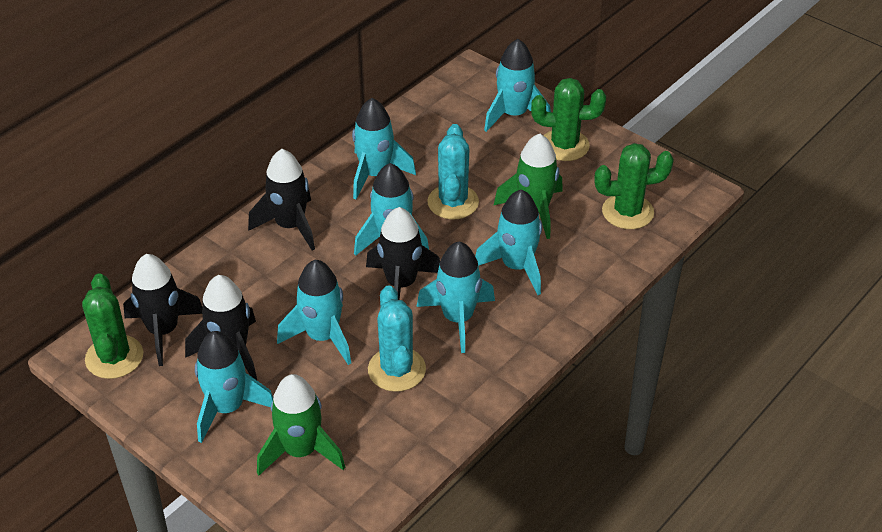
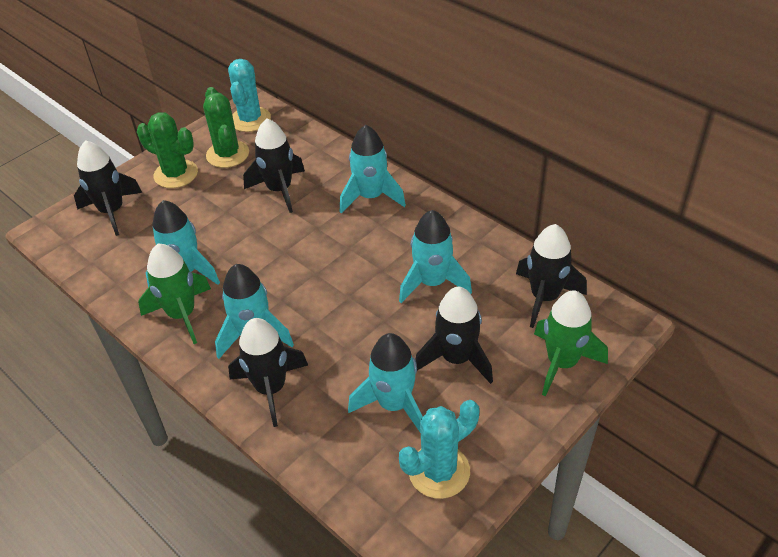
black rocket: 4 -> 5
green cactus: 3 -> 2
turquoise rocket: 7 -> 5

